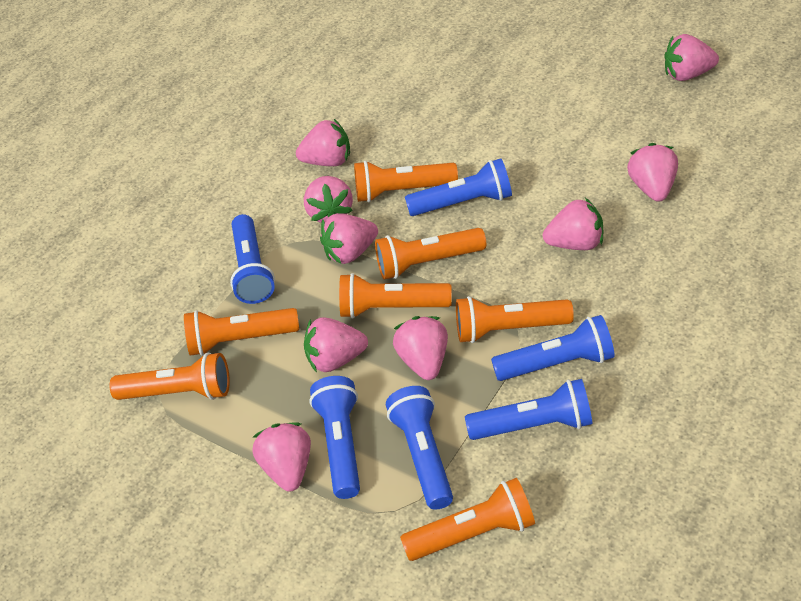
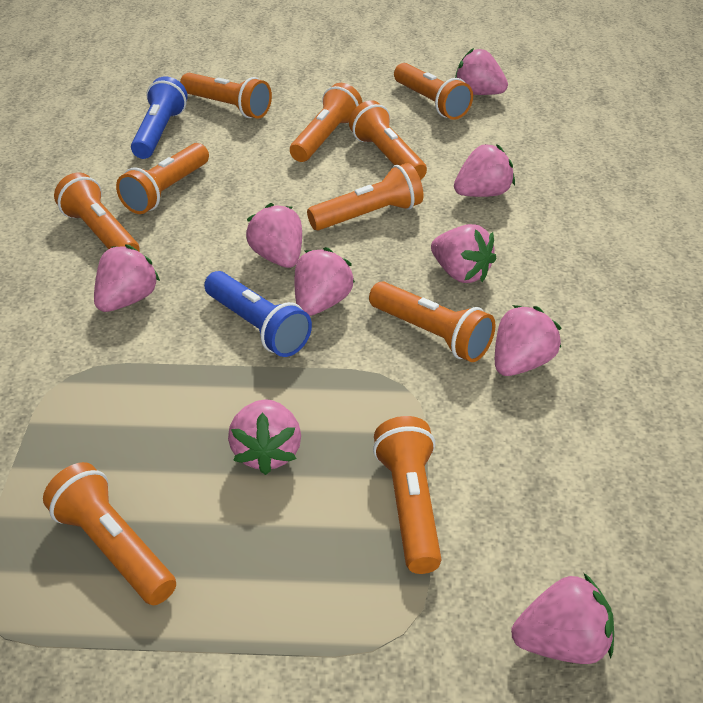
blue flashlight: 6 -> 2
orange flashlight: 7 -> 10

